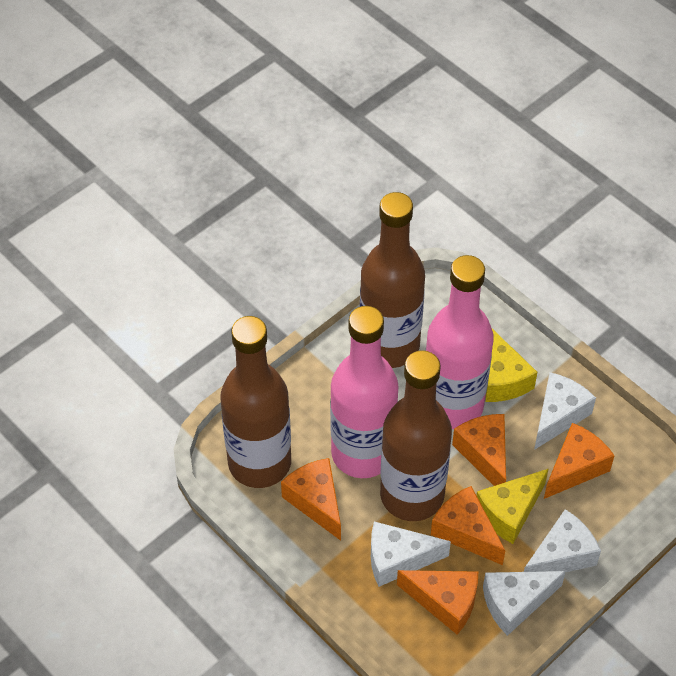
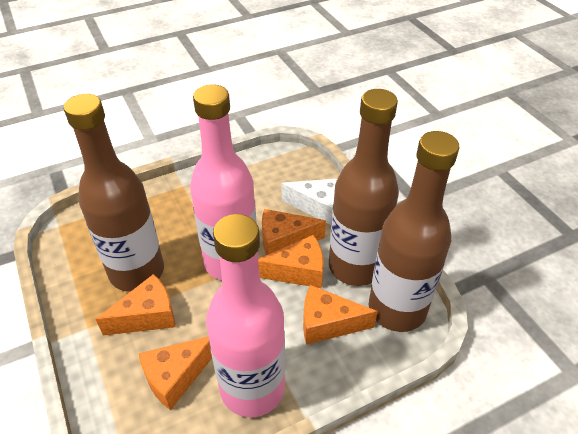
white cheese: 4 -> 1
yellow cheese: 2 -> 0

